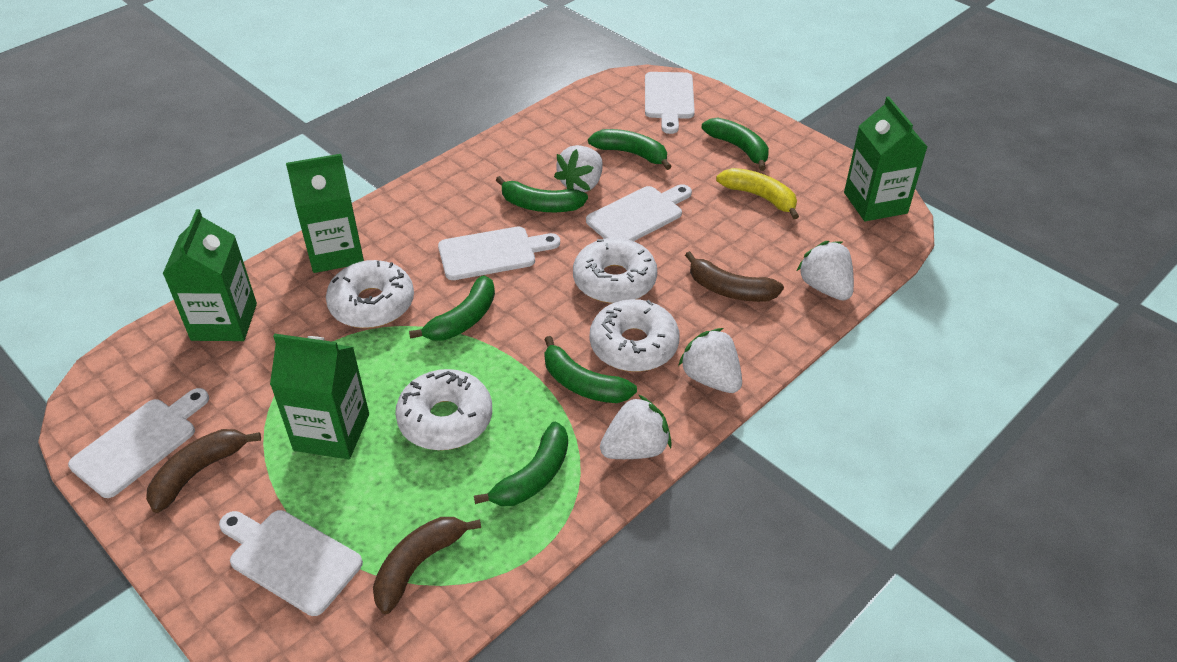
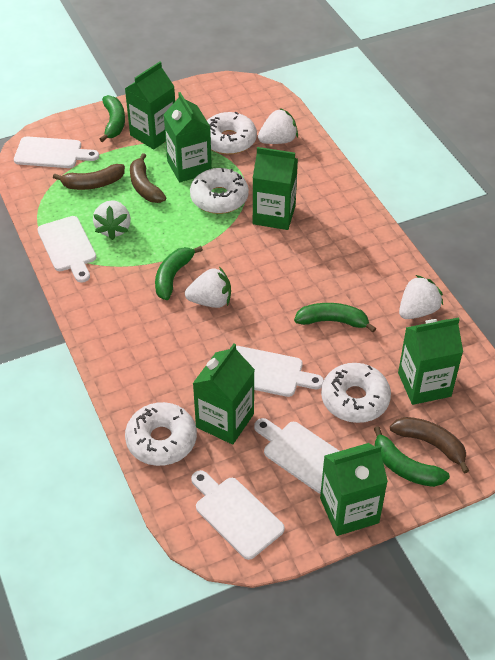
green banana: 6 -> 4
green carton: 4 -> 6
yellow banana: 1 -> 0

